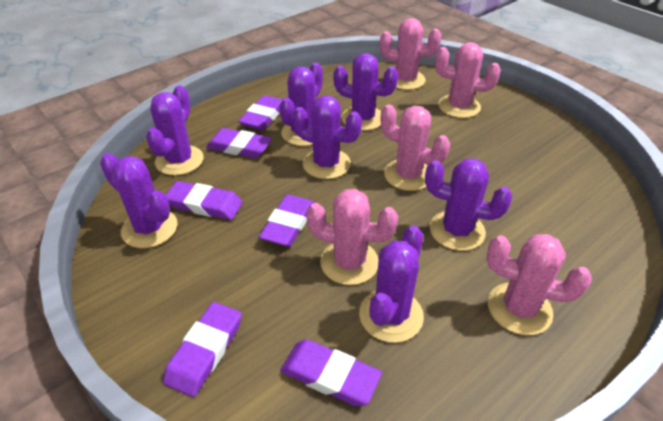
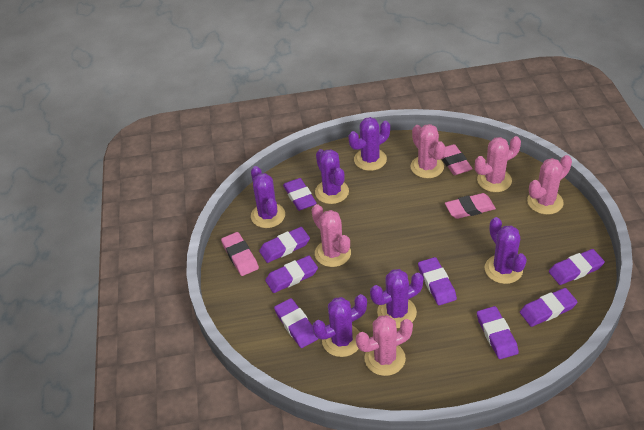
pink eraser: 0 -> 3
purple cactus: 7 -> 6
purple eraser: 6 -> 8

